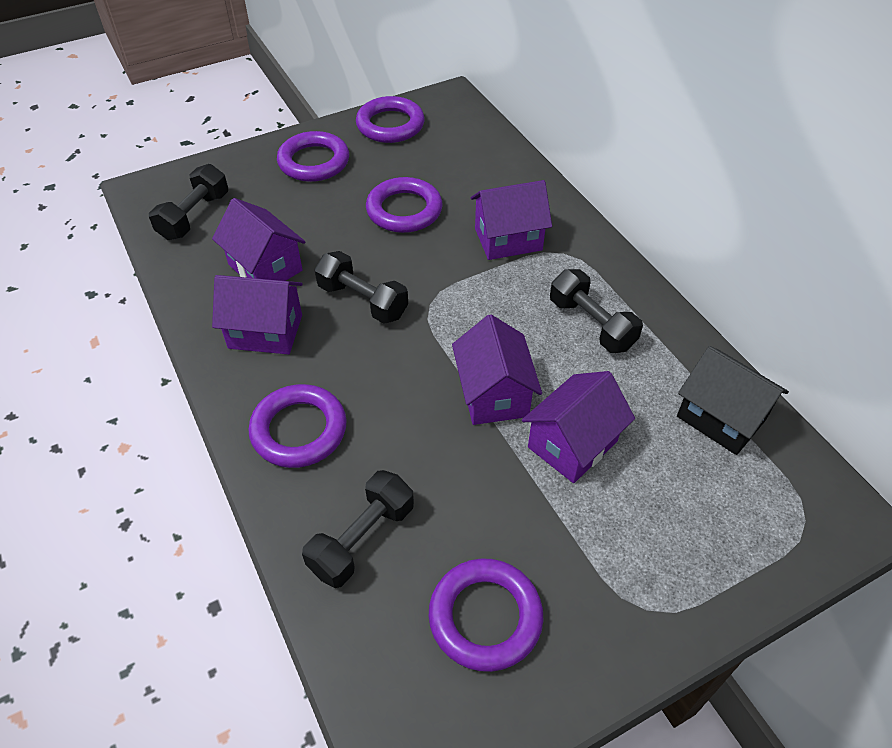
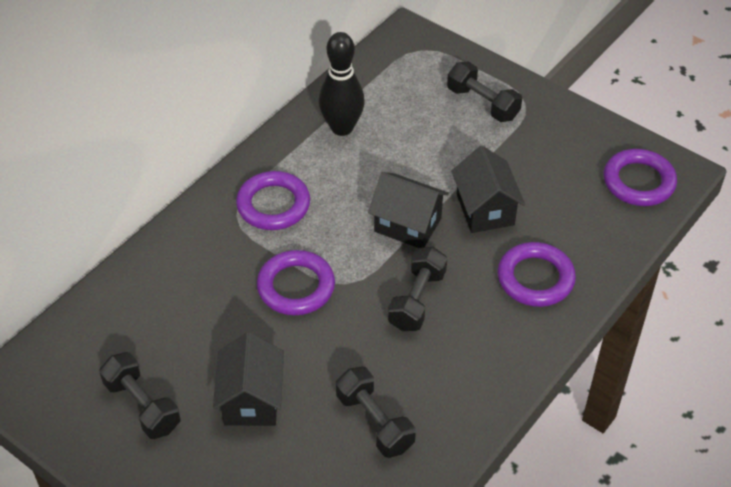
black bowling pin: 0 -> 1
black house: 1 -> 3
purple house: 5 -> 0
purple ring: 5 -> 4

